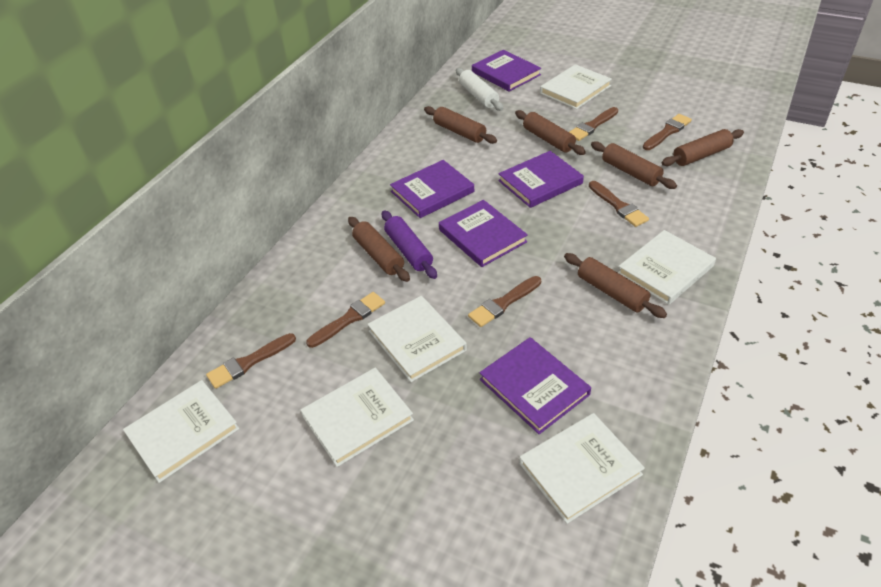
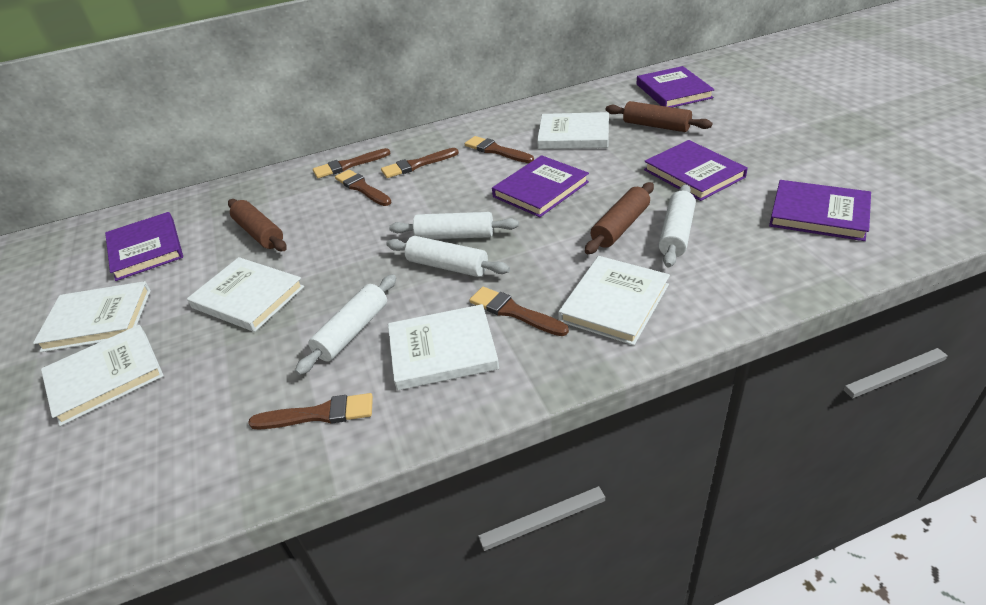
brown rolling pin: 6 -> 3
purple rolling pin: 1 -> 0
white rolling pin: 1 -> 4

